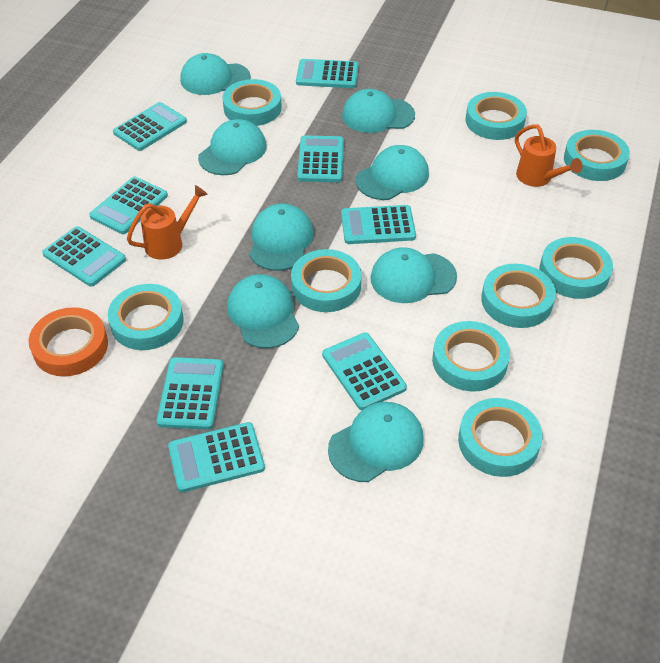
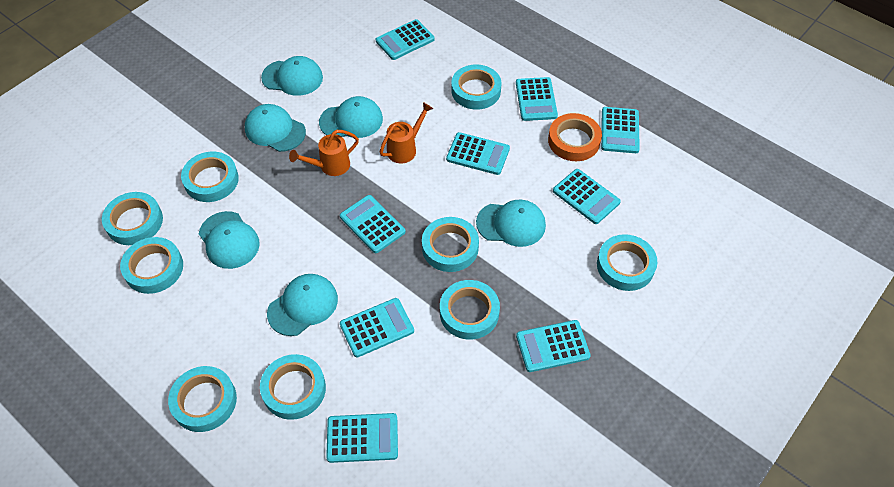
turquoise cap: 8 -> 6

